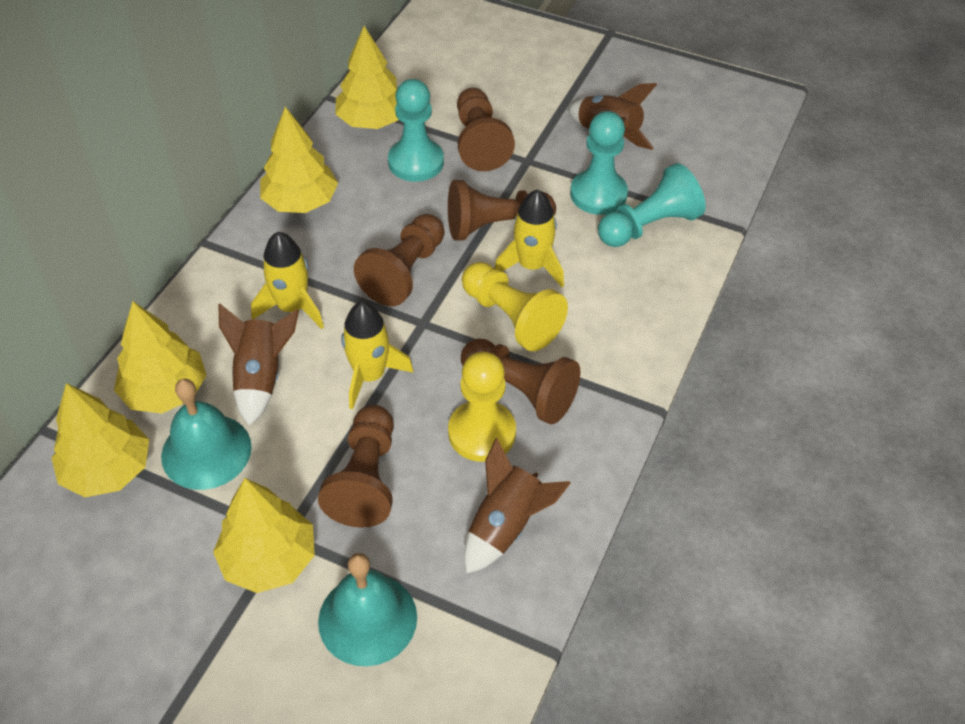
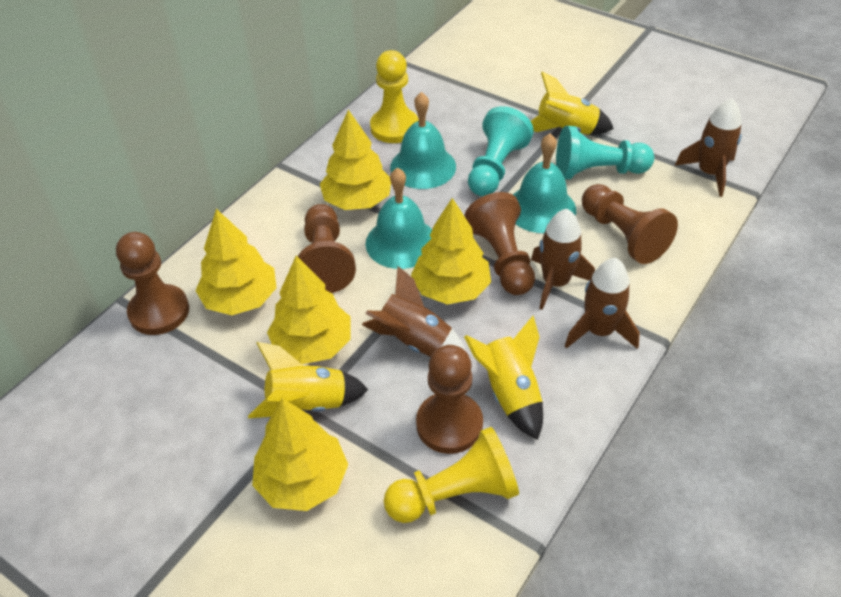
brown rocket: 3 -> 4
turquoise bell: 2 -> 3
turquoise pawn: 3 -> 2

